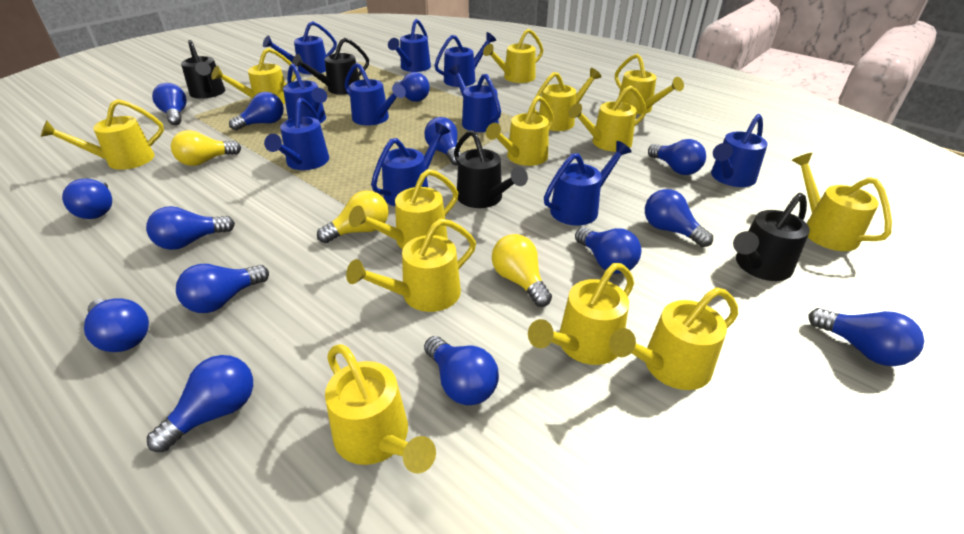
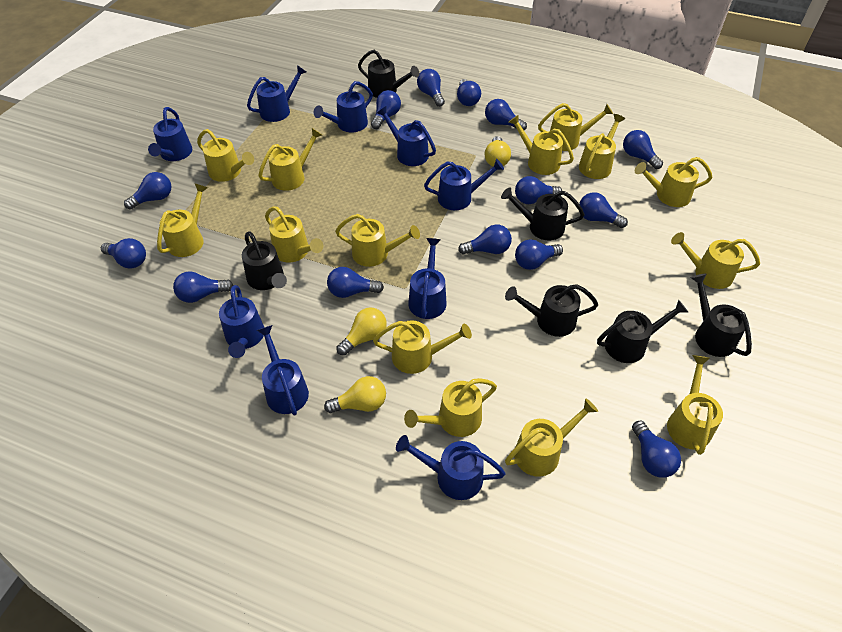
black watering can: 4 -> 6
blue watering can: 10 -> 9
yellow watering can: 13 -> 14

